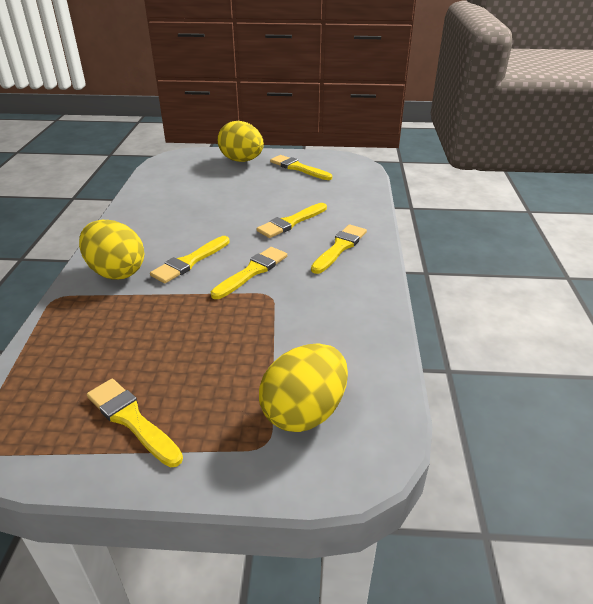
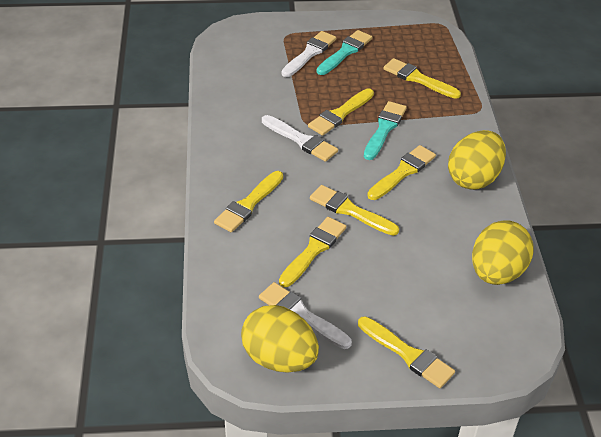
turquoise brush: 0 -> 2
white brush: 0 -> 3
yellow brush: 6 -> 7

